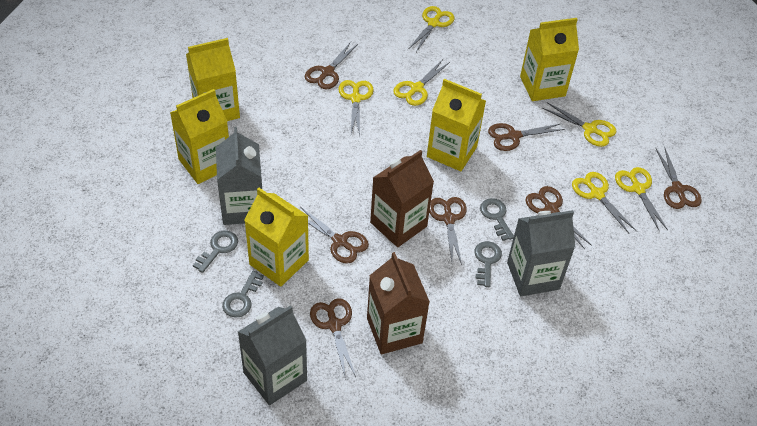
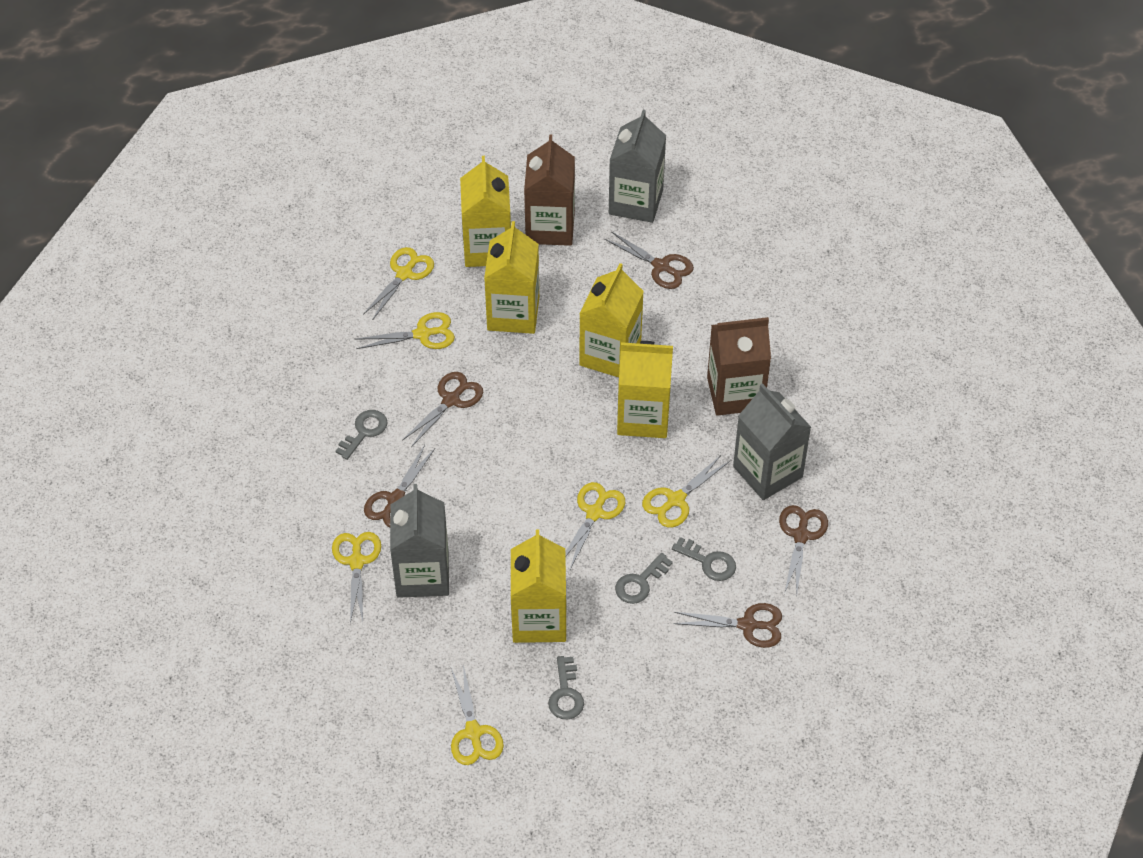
brown scissors: 7 -> 5

